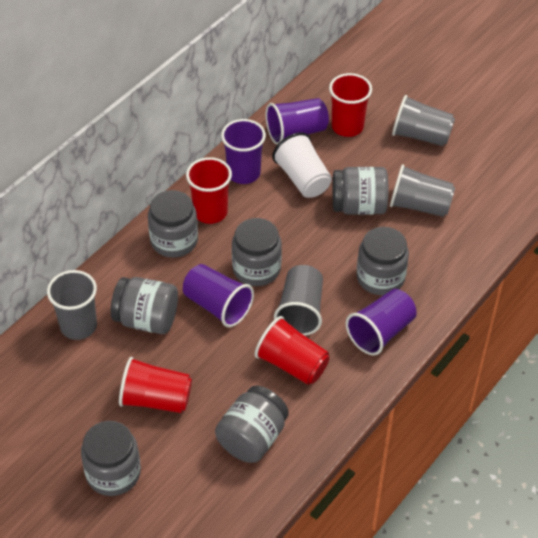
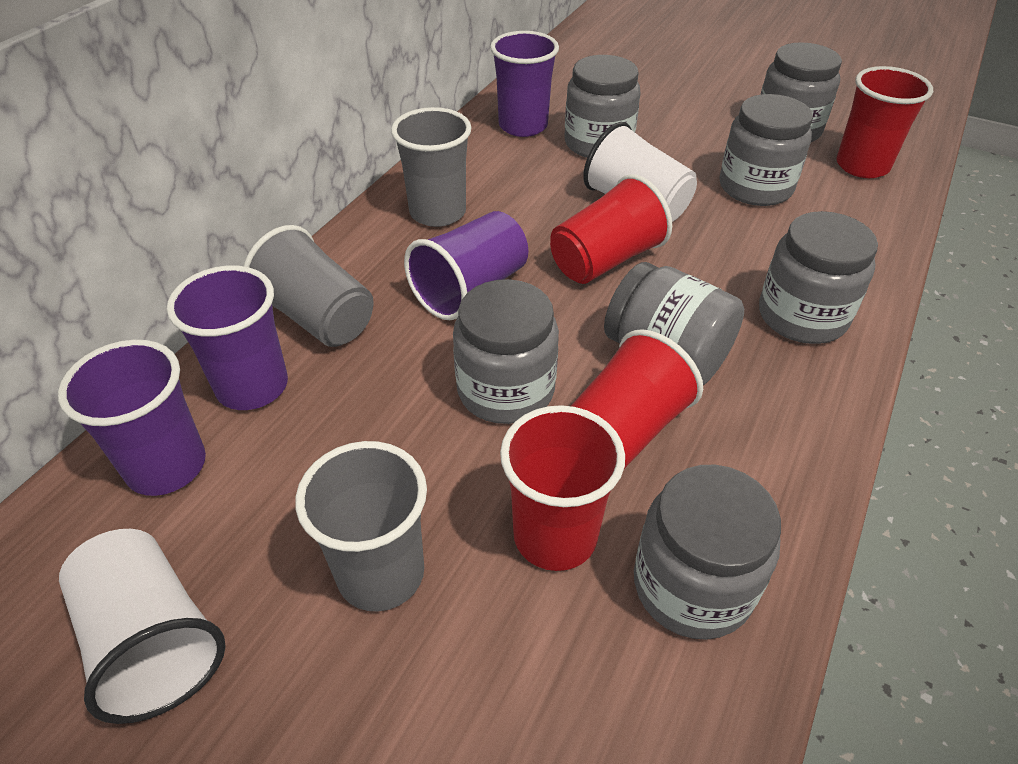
grey cup: 4 -> 3
white cup: 1 -> 2

